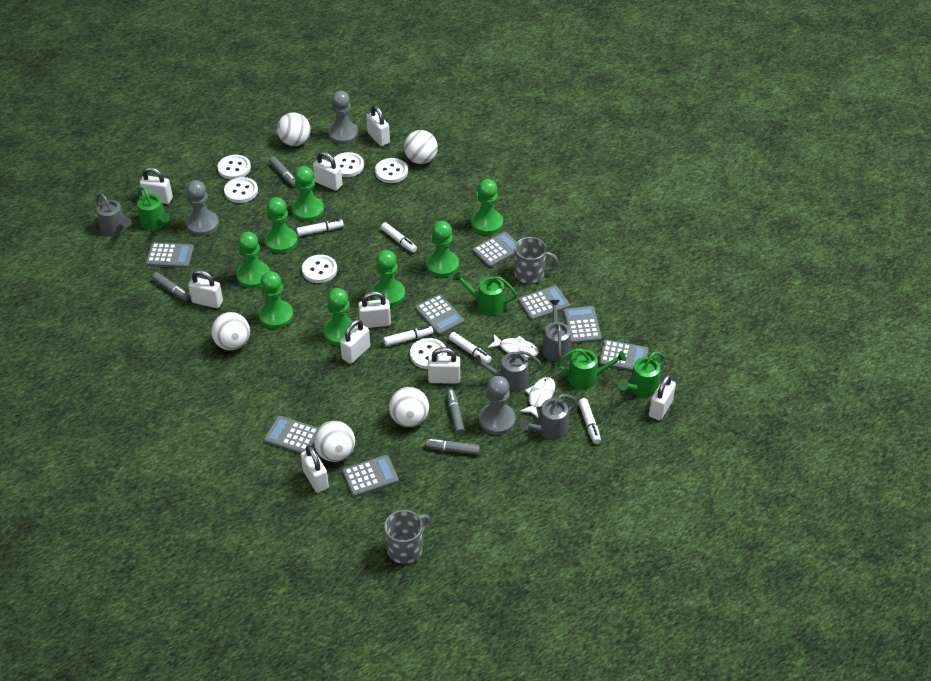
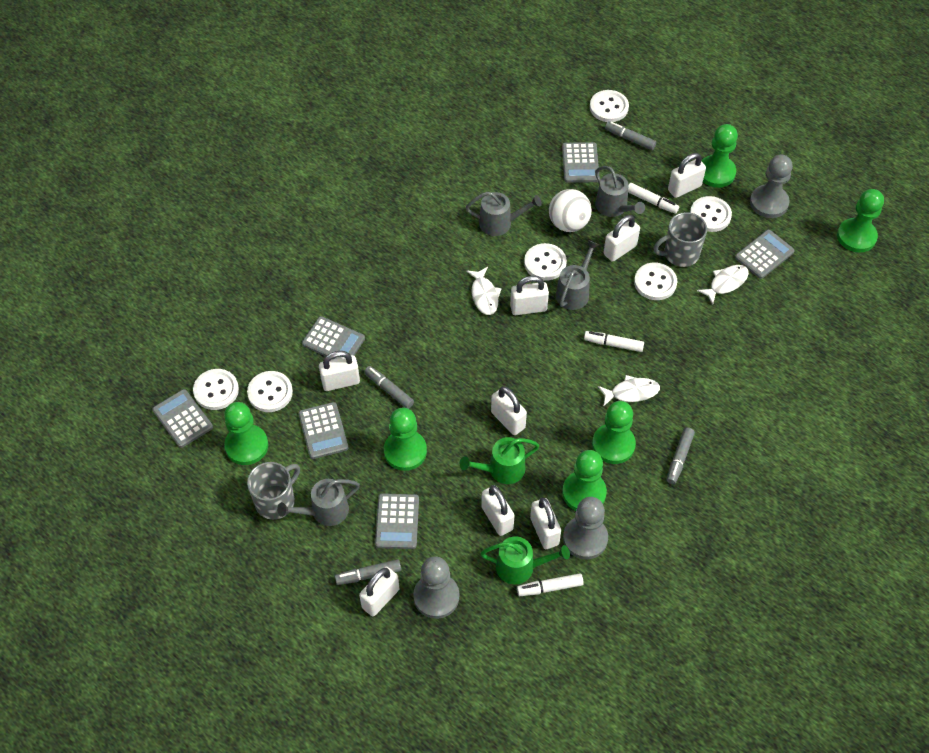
green pawn: 8 -> 6
green watering can: 4 -> 2
grey calculator: 8 -> 6
white ball: 5 -> 1
white fish: 2 -> 3
white marker: 5 -> 3
white padlock: 9 -> 8

